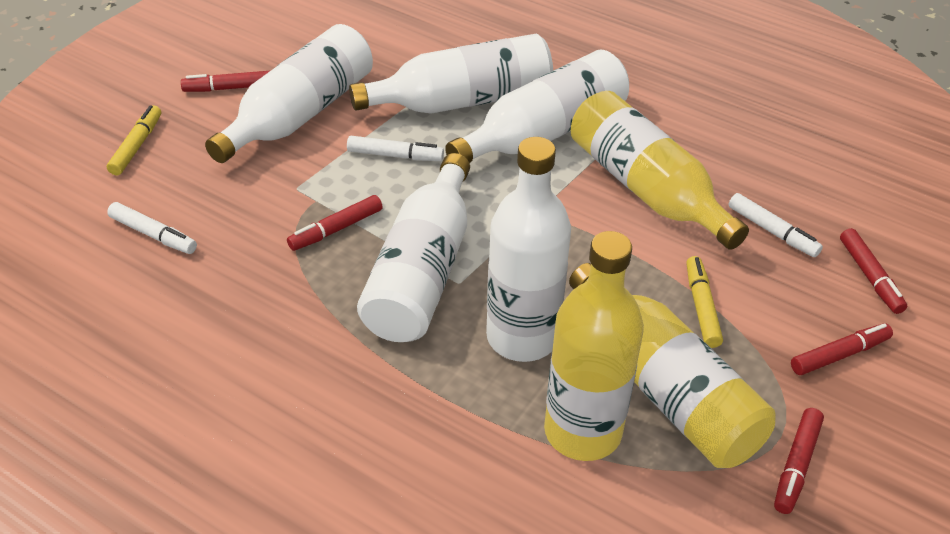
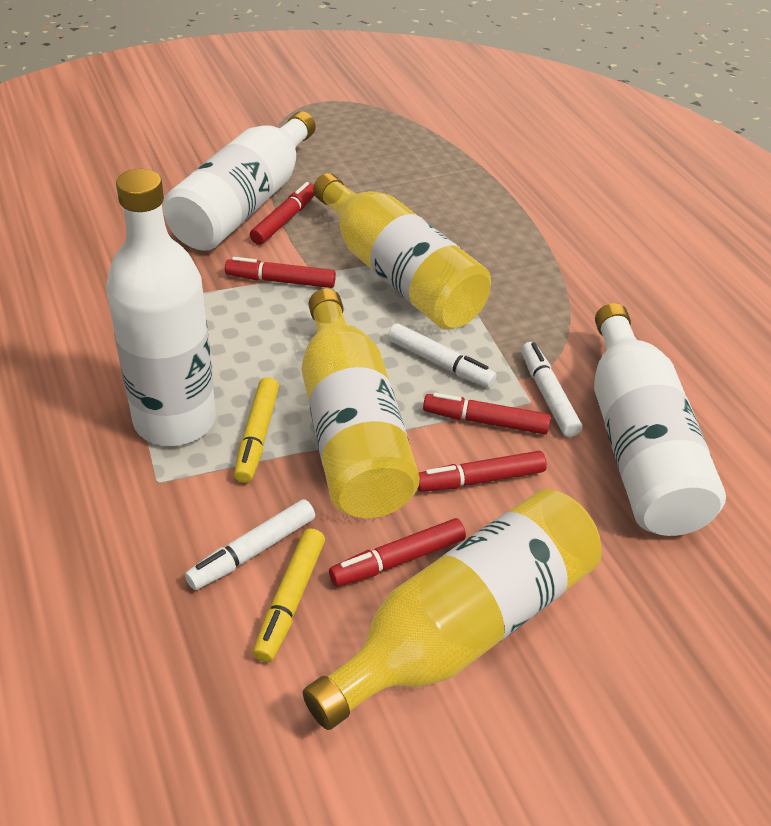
white bottle: 5 -> 3

